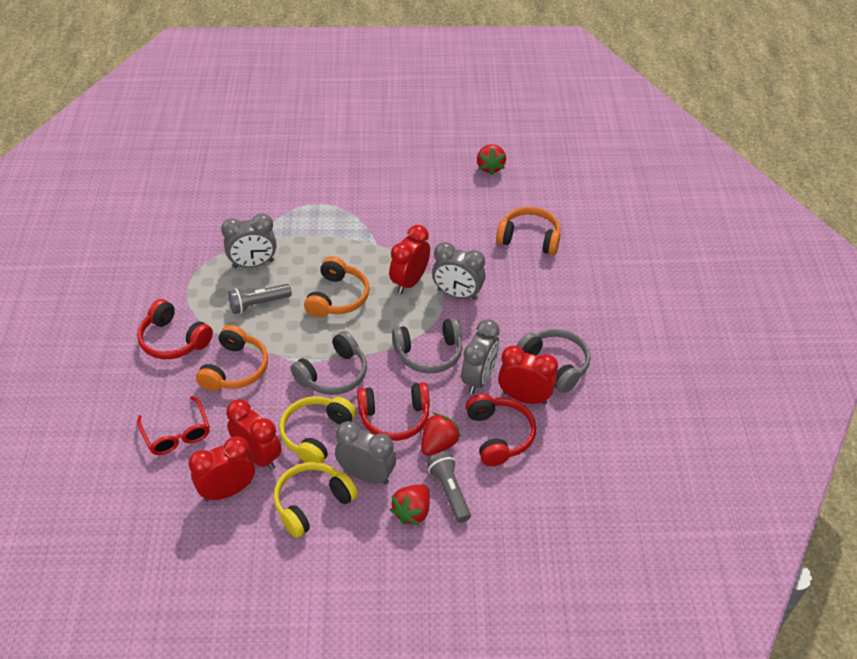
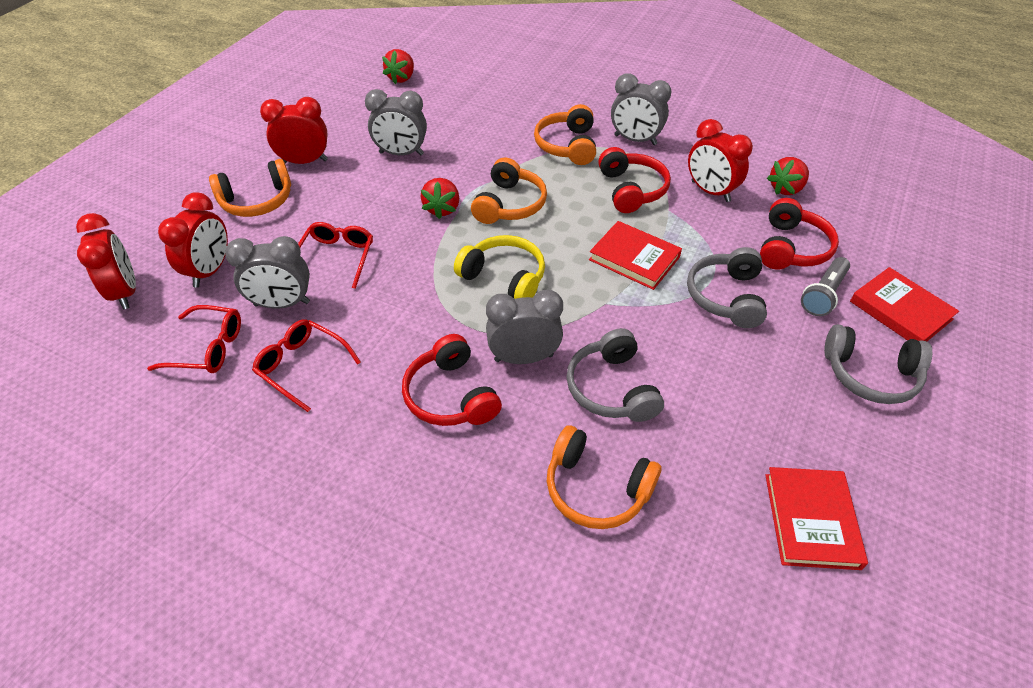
grey flashlight: 2 -> 1
orange headphones: 3 -> 4
red book: 0 -> 3
red glasses: 1 -> 3
yellow headphones: 2 -> 1

